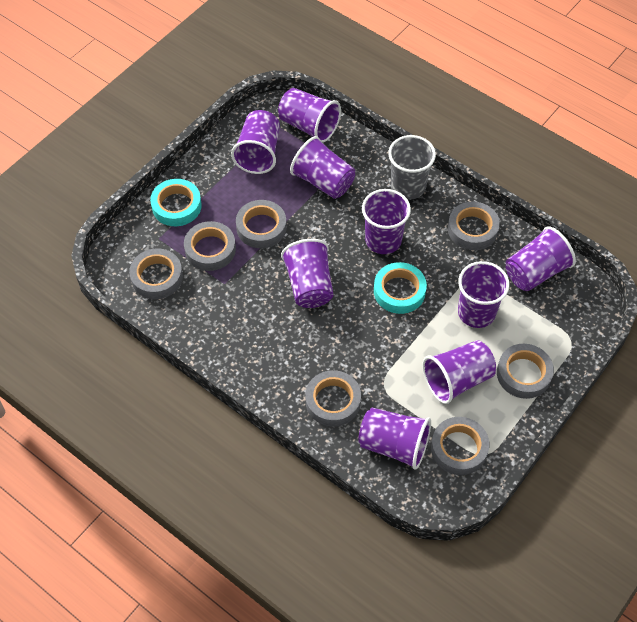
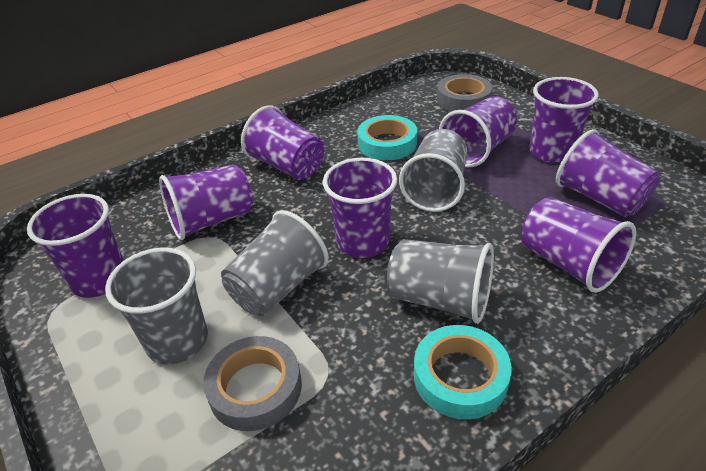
grey cup: 1 -> 4
grey tape: 7 -> 2
purple cup: 9 -> 8

